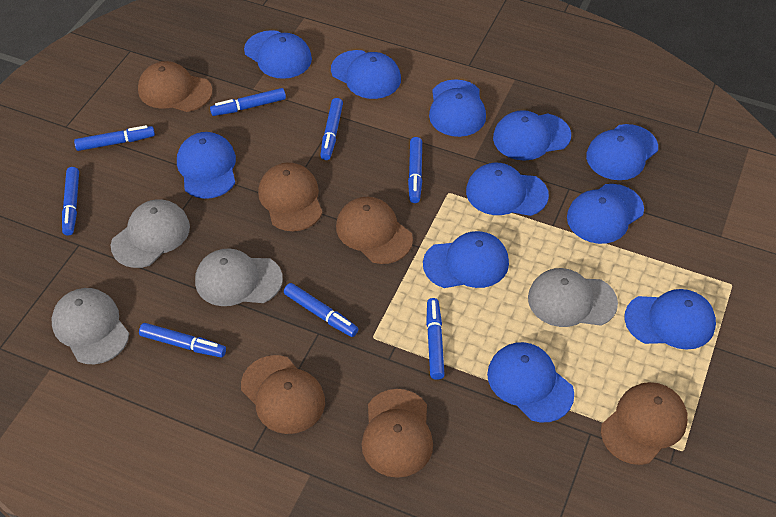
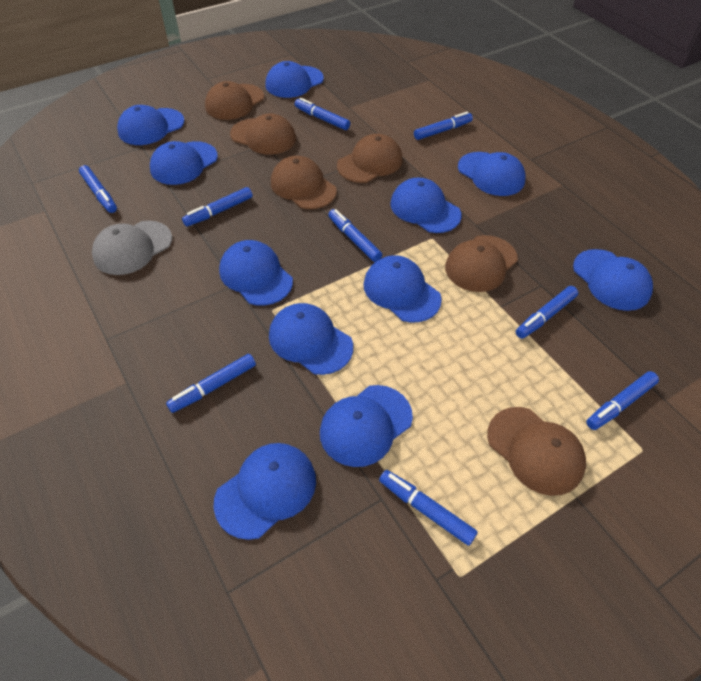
blue marker: 8 -> 9
grey cap: 4 -> 1

